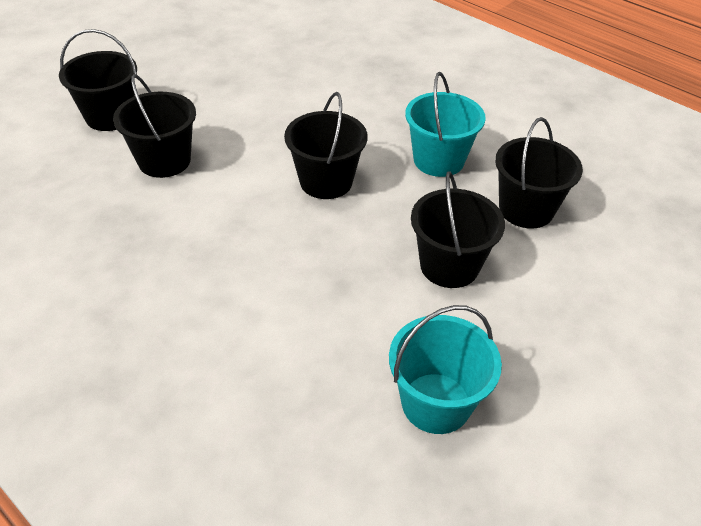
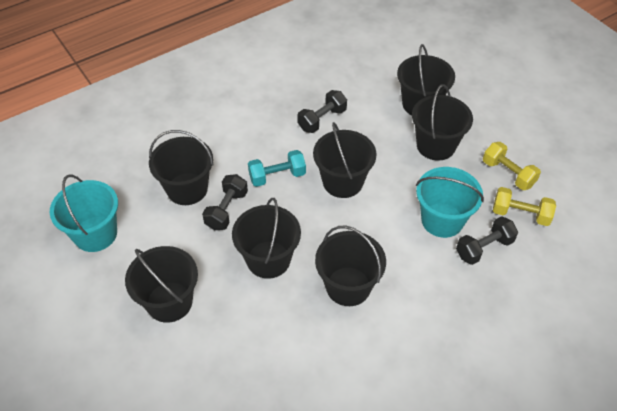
black bucket: 5 -> 7
black dumbbell: 0 -> 3
turquoise dumbbell: 0 -> 1
yellow dumbbell: 0 -> 2

